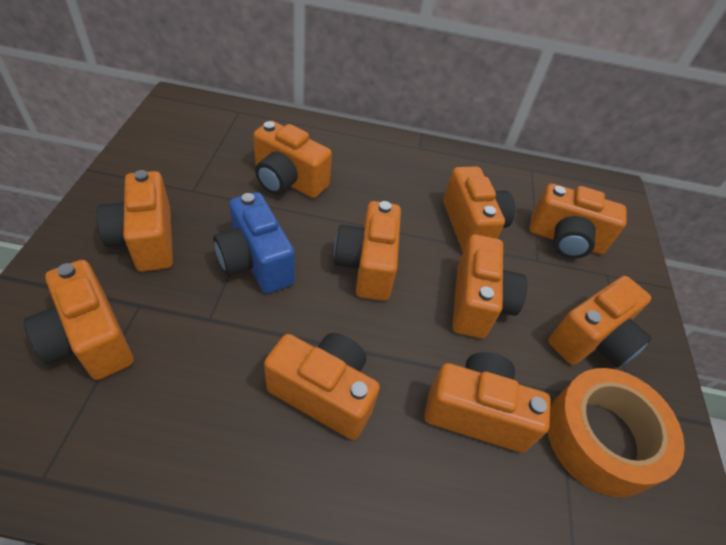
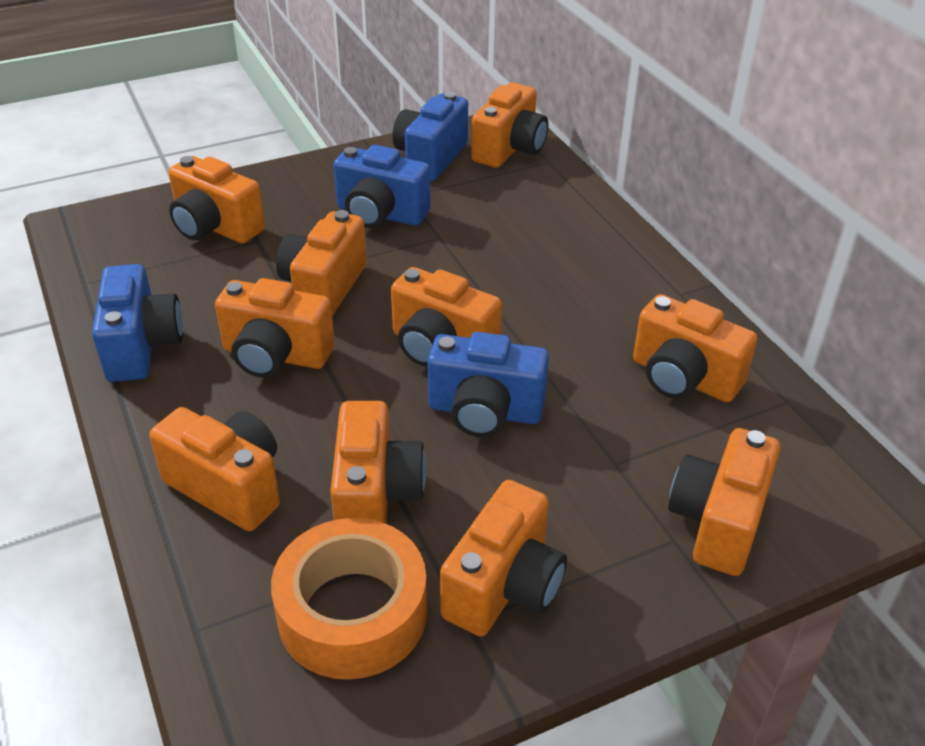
blue camera: 1 -> 4

